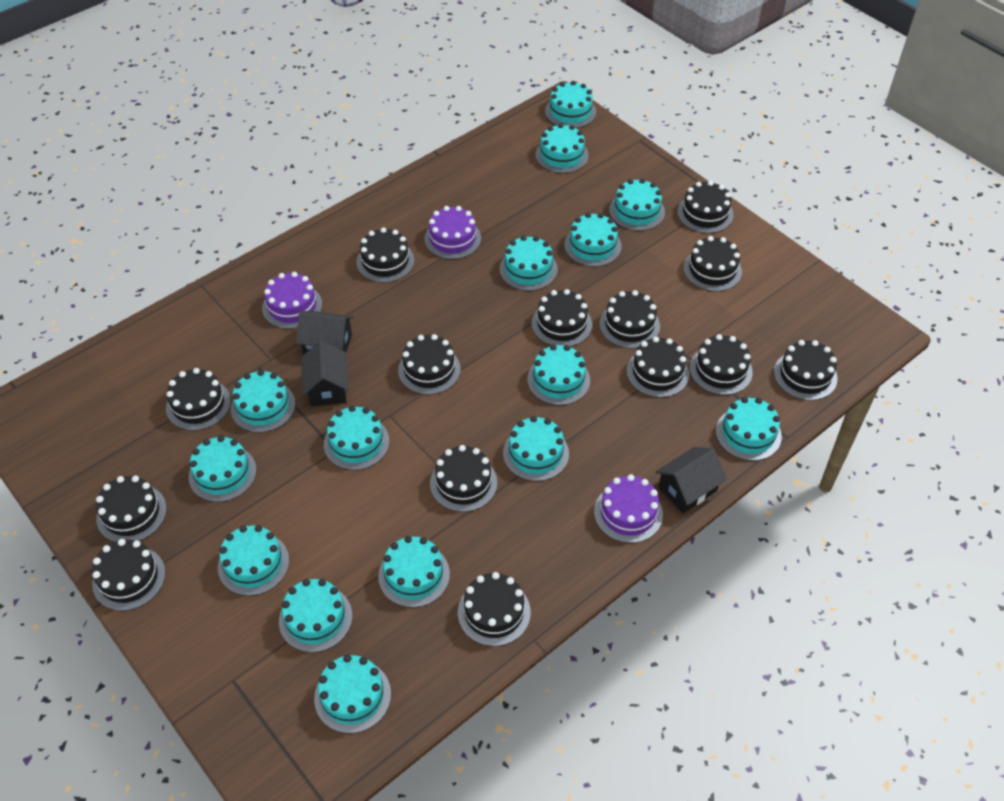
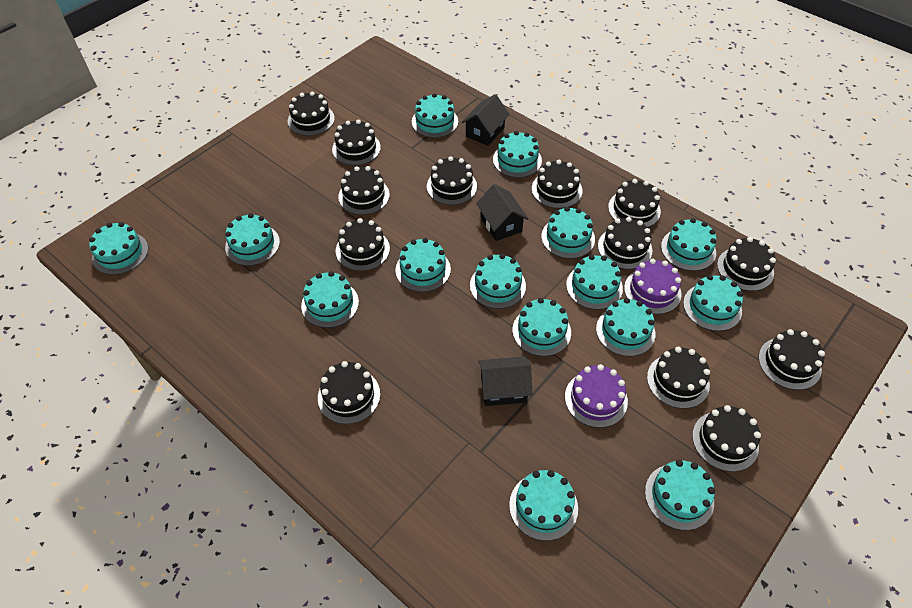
black cake: 14 -> 13
purple cake: 3 -> 2

